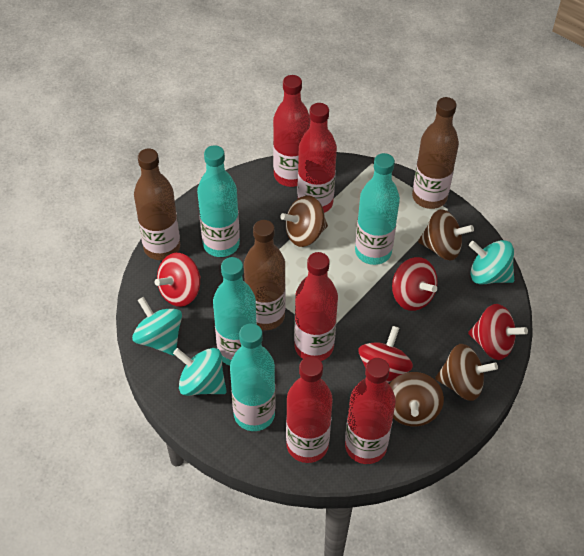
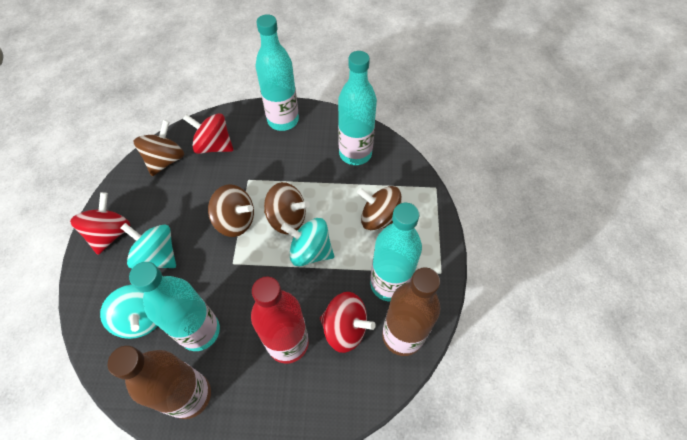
brown bottle: 3 -> 2
red bottle: 5 -> 1
red spinning top: 4 -> 3

